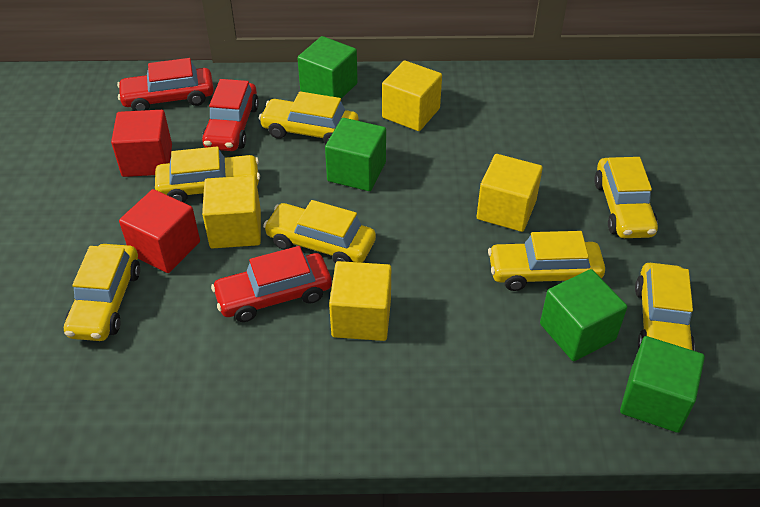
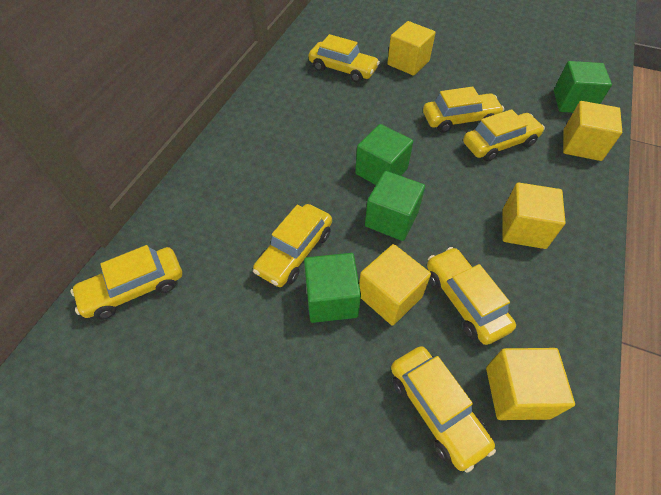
red car: 3 -> 0
red cube: 2 -> 0
yellow cube: 4 -> 5

